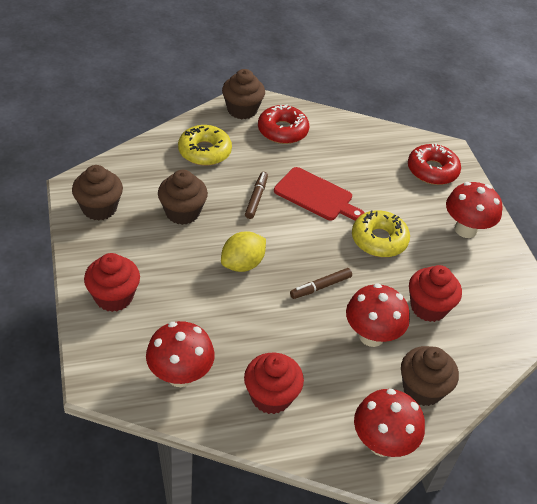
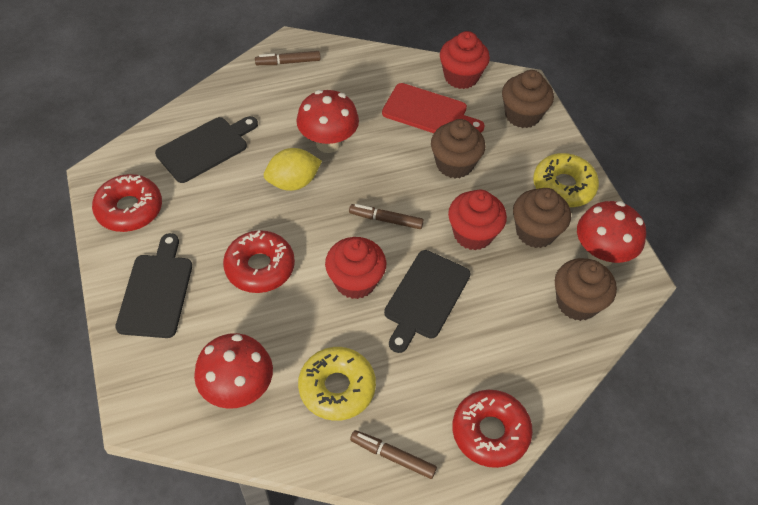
black cutting board: 0 -> 3
brown marker: 2 -> 3
red donut: 2 -> 3
red mushroom: 4 -> 3

